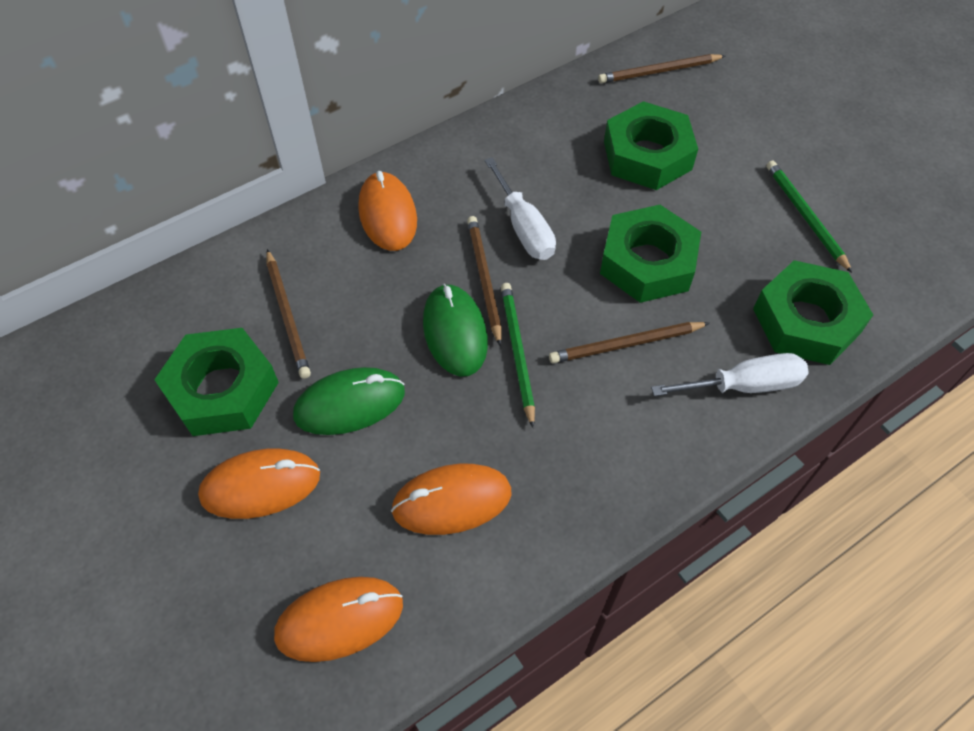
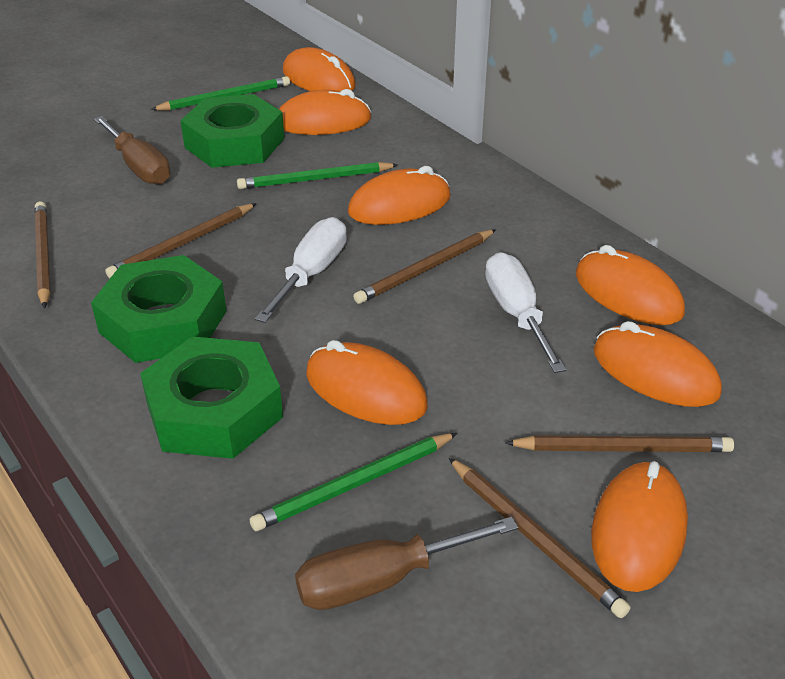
brown pencil: 4 -> 5
brown screwdriver: 0 -> 2
green mouse: 2 -> 0
green nut: 4 -> 3
green pencil: 2 -> 3
orange mouse: 4 -> 7

